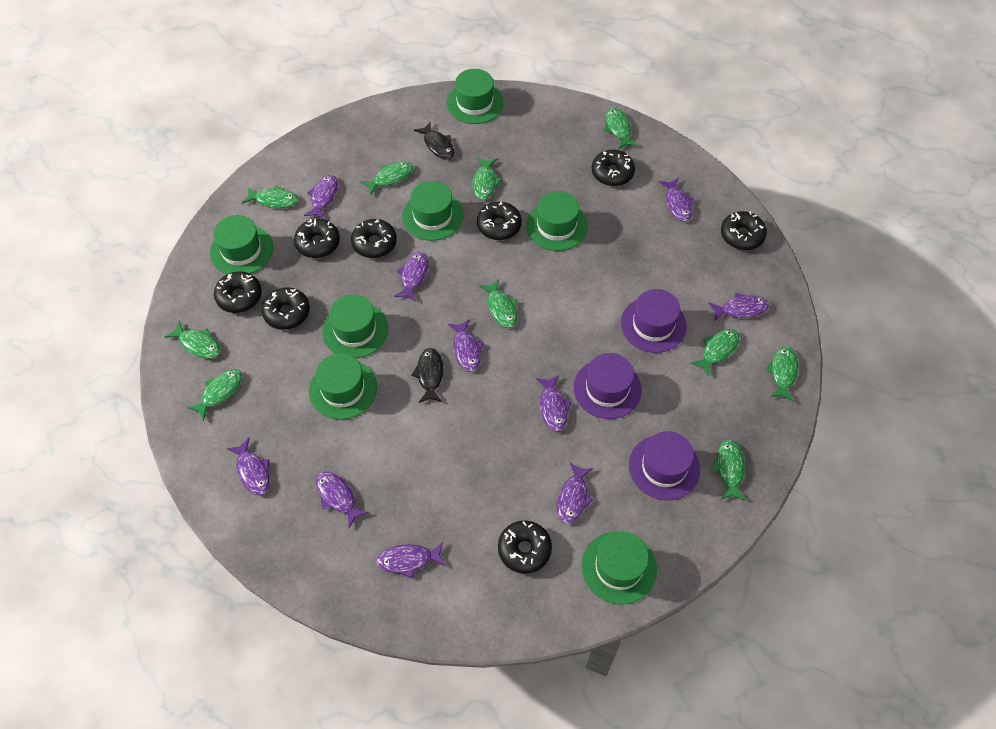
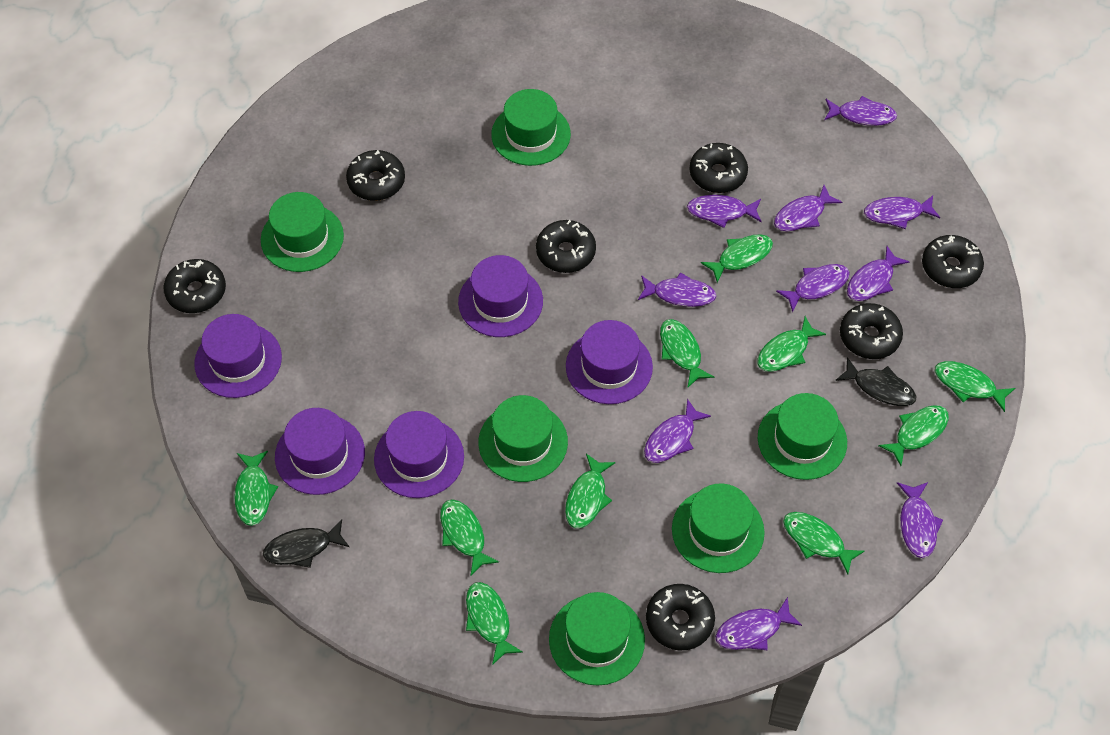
black donut: 8 -> 7
green hat: 7 -> 6
purple hat: 3 -> 5

